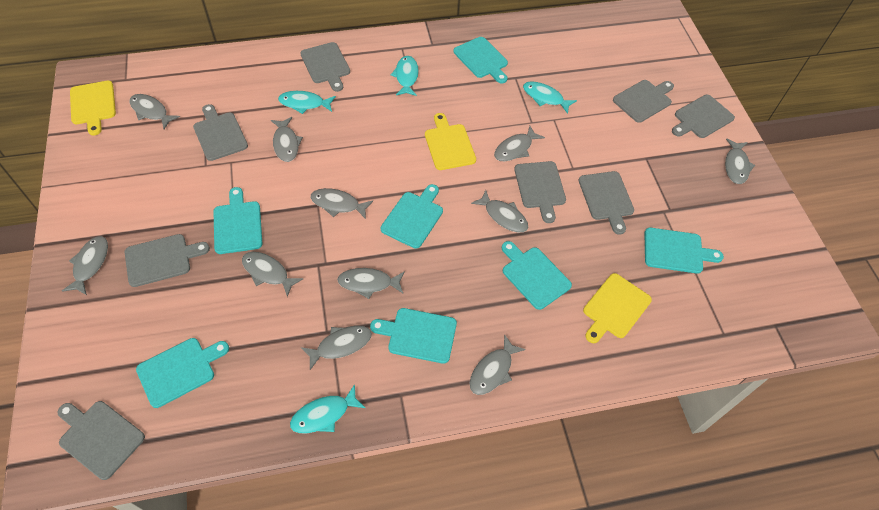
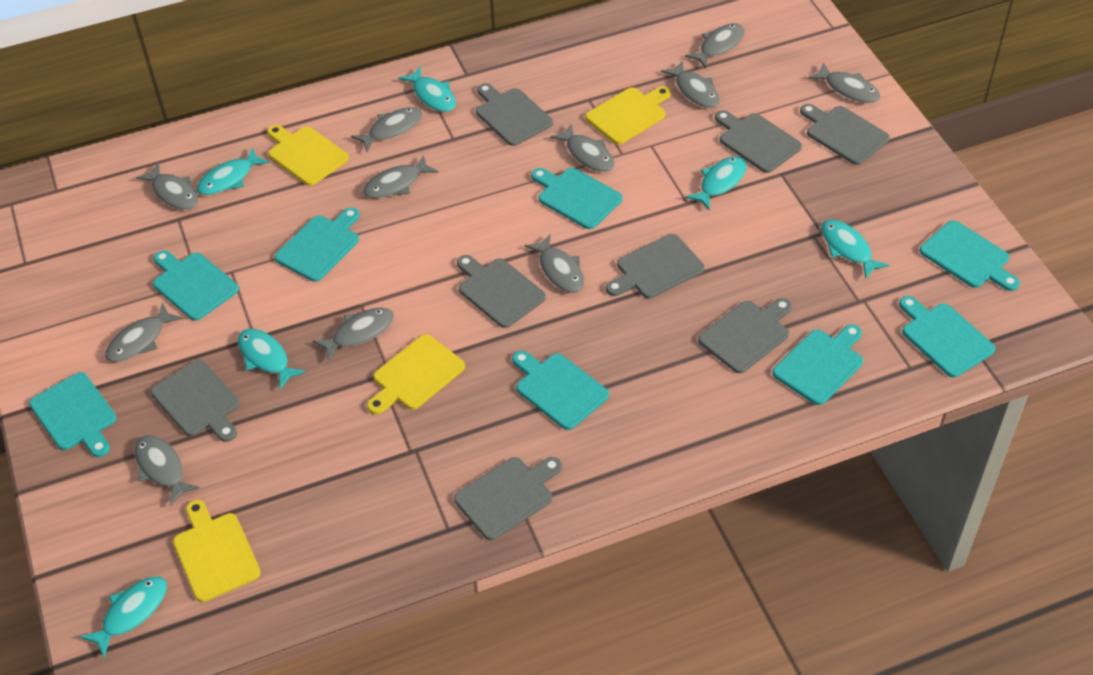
turquoise cutting board: 7 -> 8
turquoise fish: 4 -> 6
yellow cutting board: 3 -> 4

